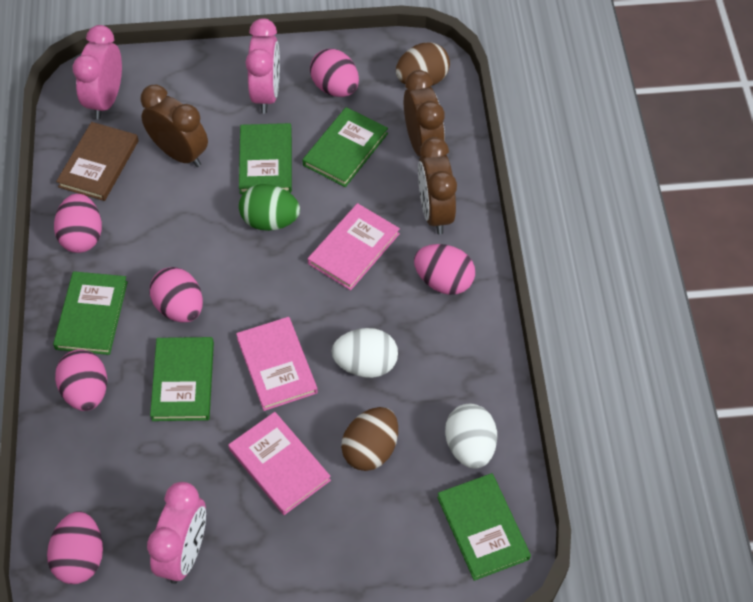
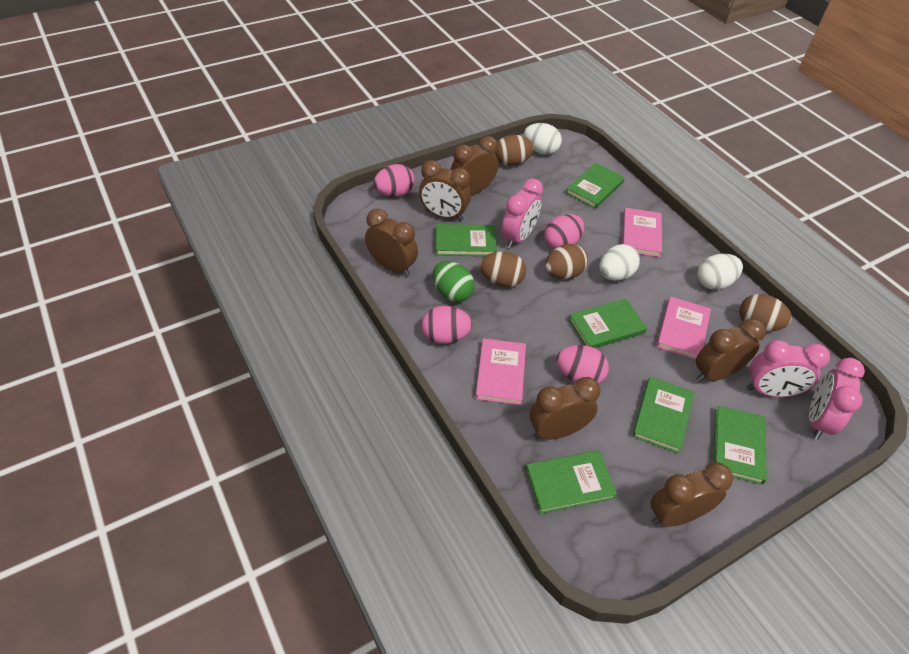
brown book: 1 -> 0
brown clock: 3 -> 6
brown egg: 2 -> 4
green book: 5 -> 6
pink egg: 6 -> 4
white egg: 2 -> 3

